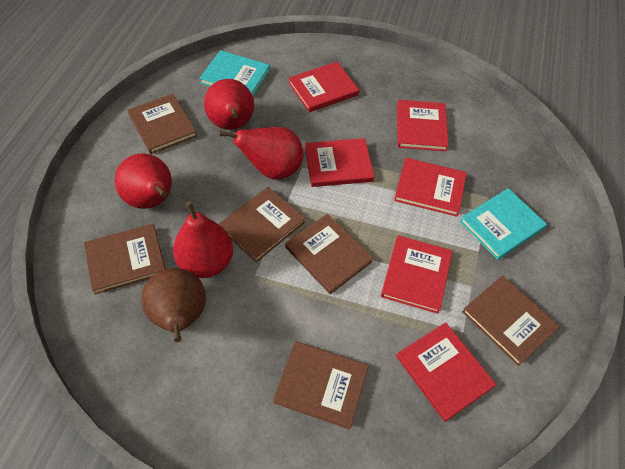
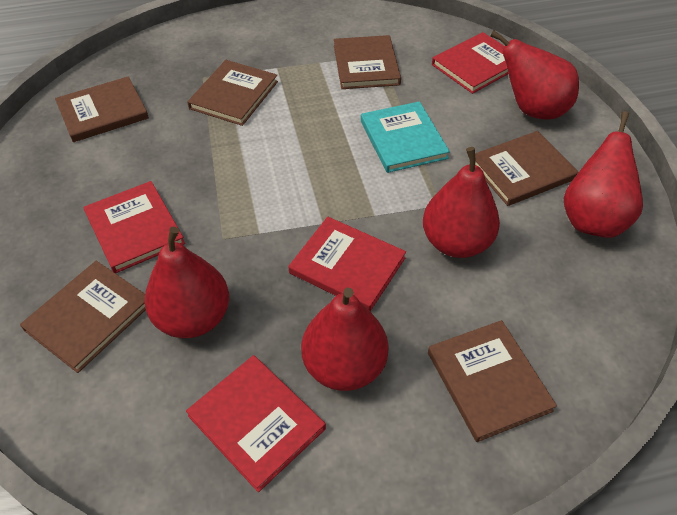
brown pear: 1 -> 0
red book: 6 -> 4
red pear: 4 -> 5
turquoise book: 2 -> 1

